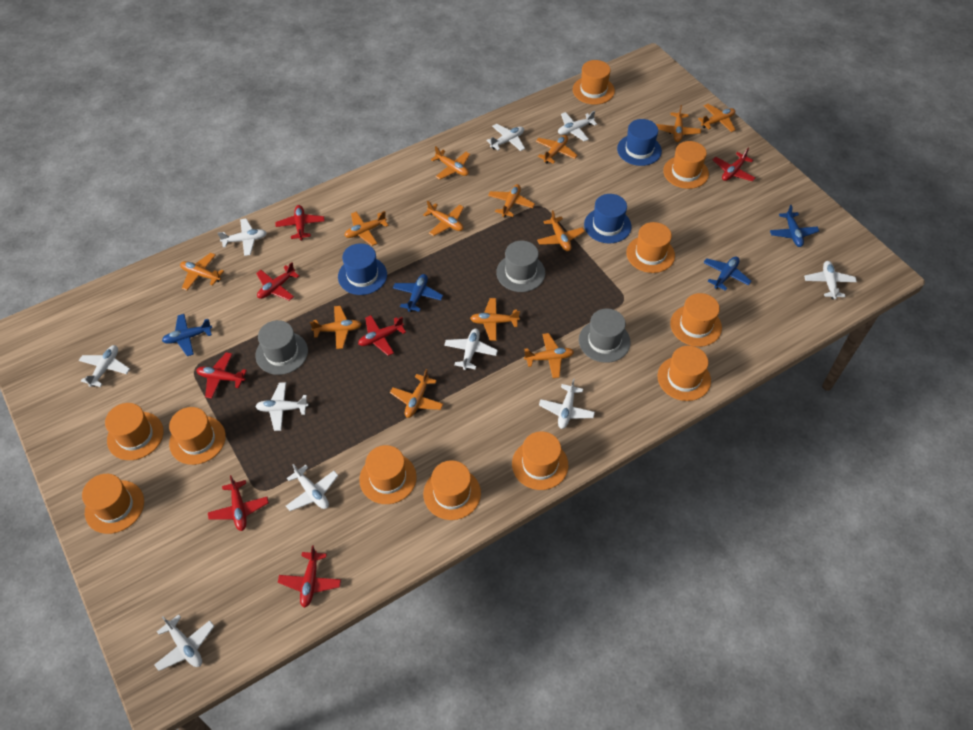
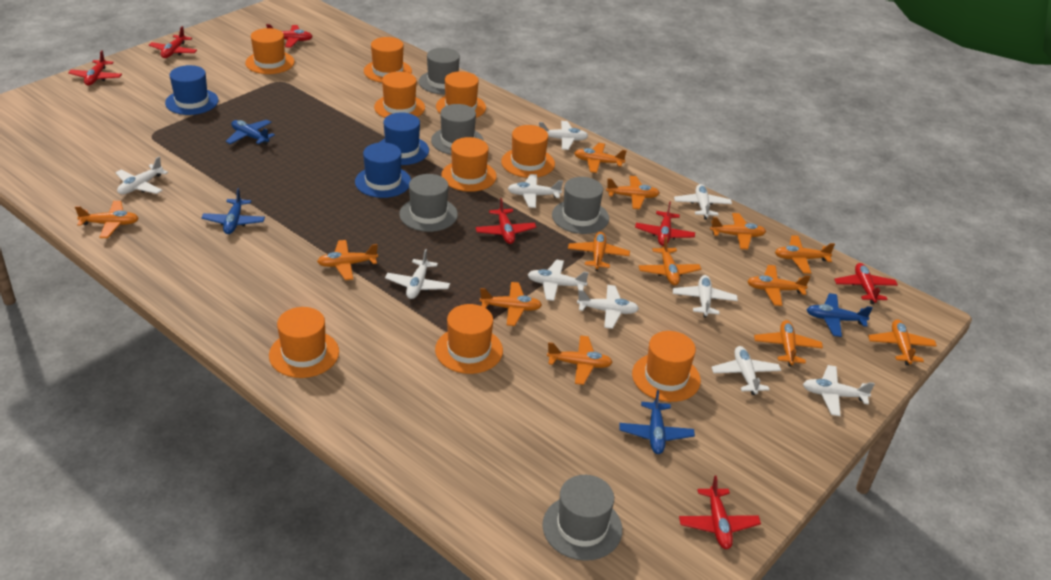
grey hat: 3 -> 5
orange hat: 11 -> 9

